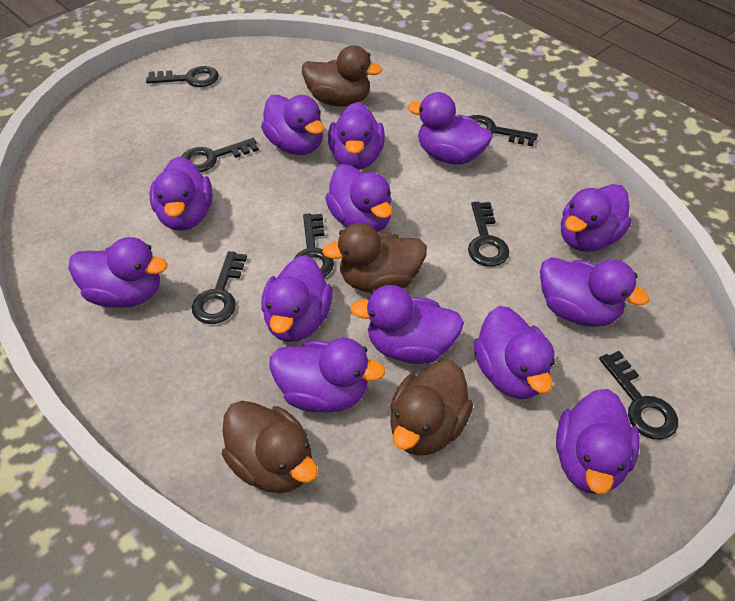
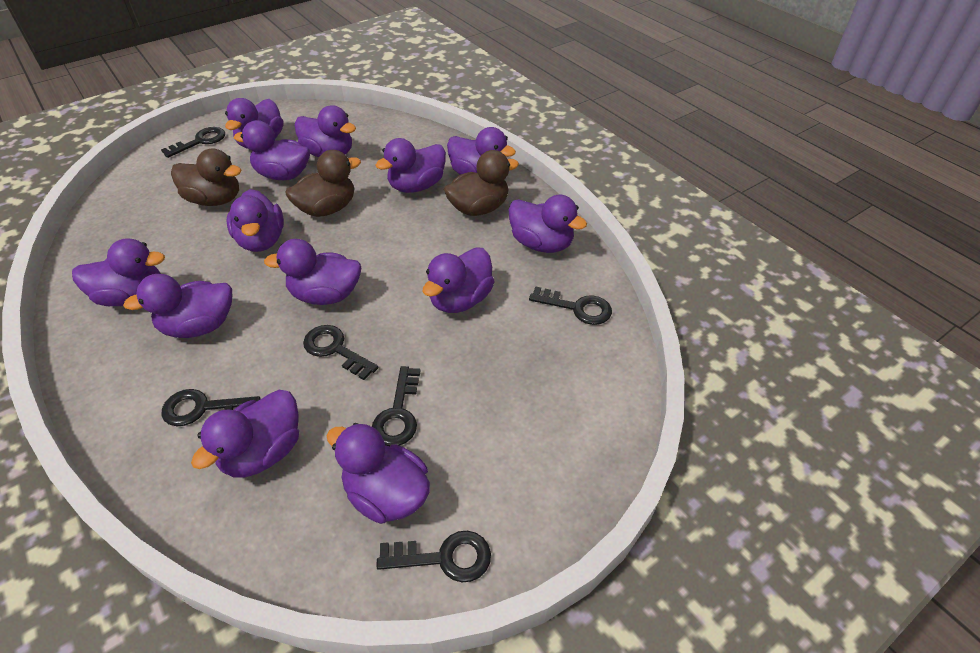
black key: 7 -> 6
brown duck: 4 -> 3

